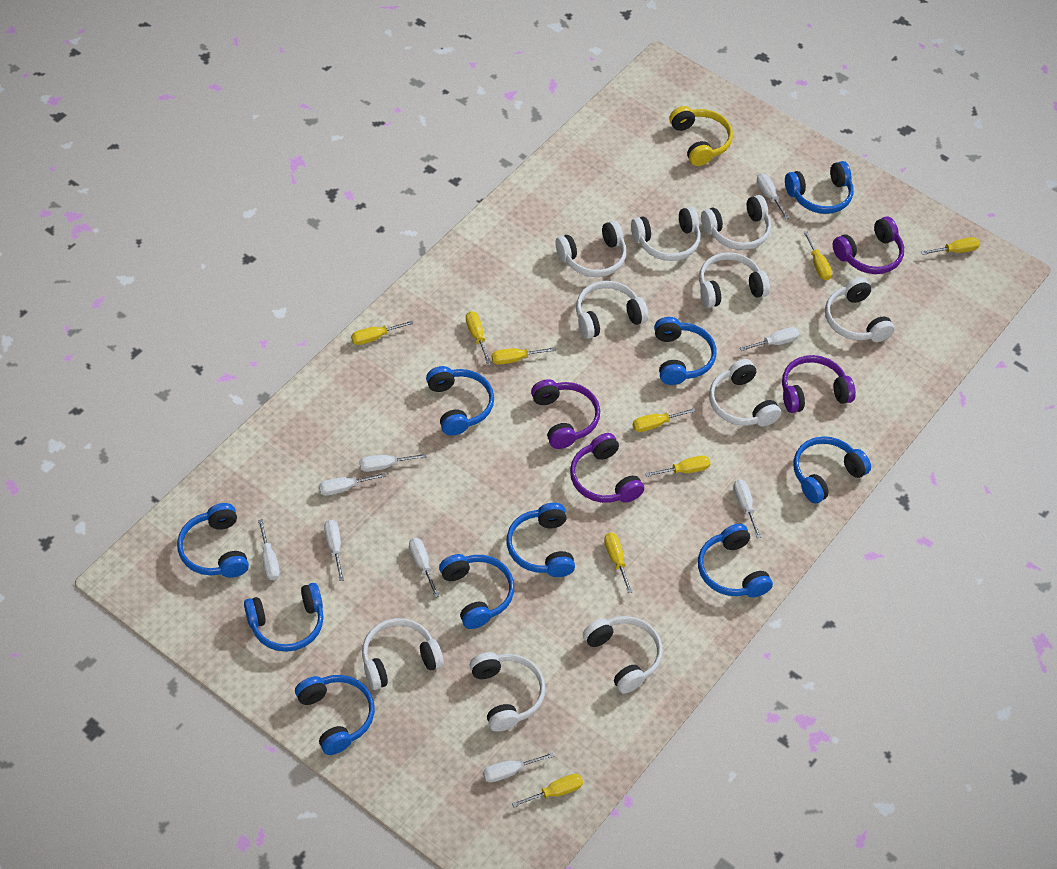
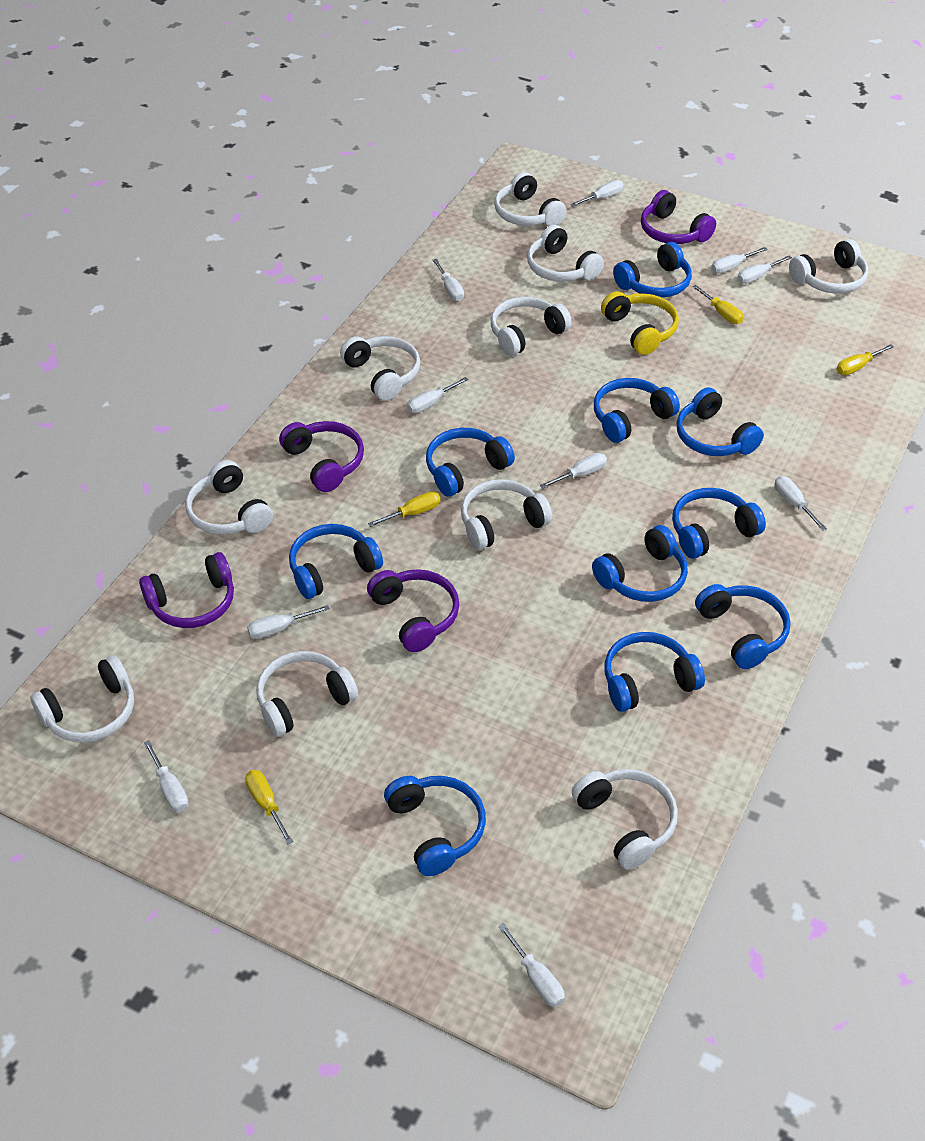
white screwdriver: 9 -> 10
yellow screwdriver: 9 -> 4

